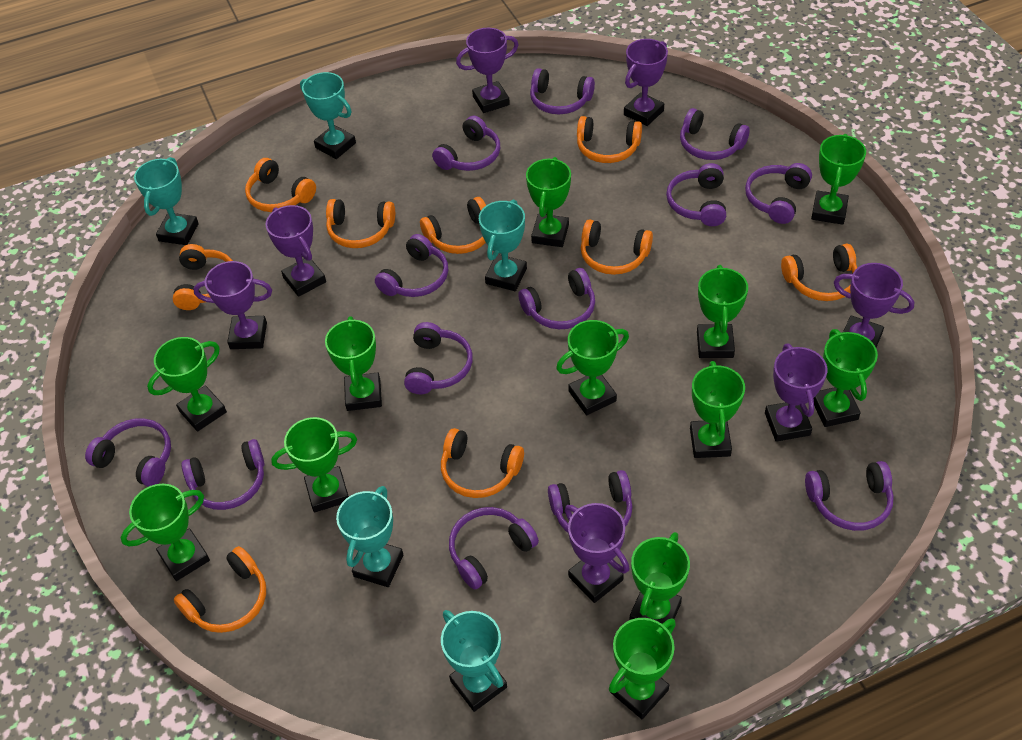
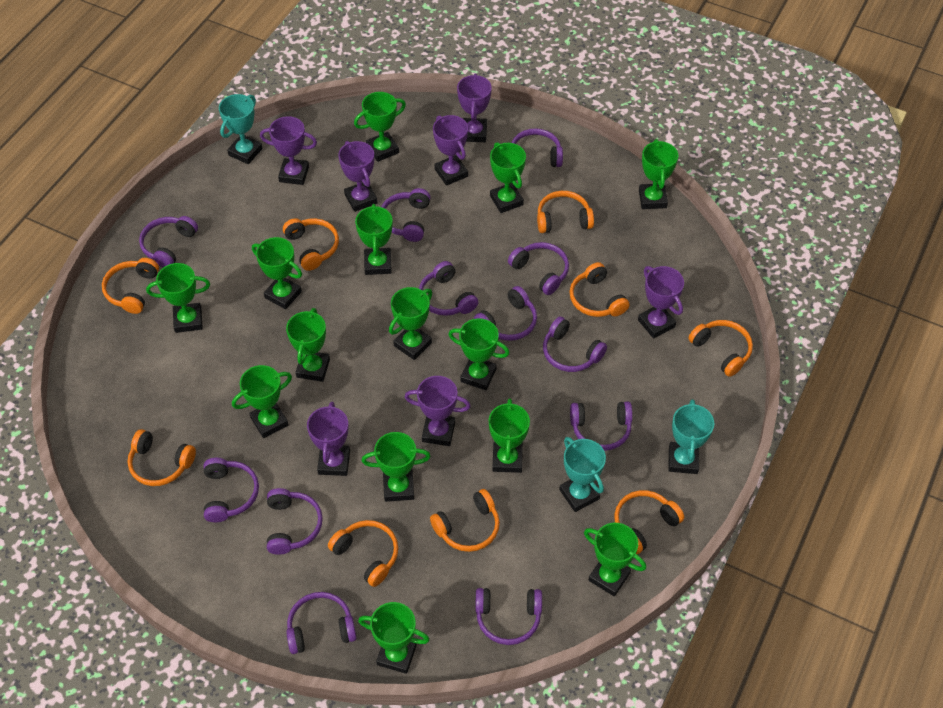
green trophy: 12 -> 14
purple headphones: 13 -> 12
turquoise trophy: 5 -> 3

